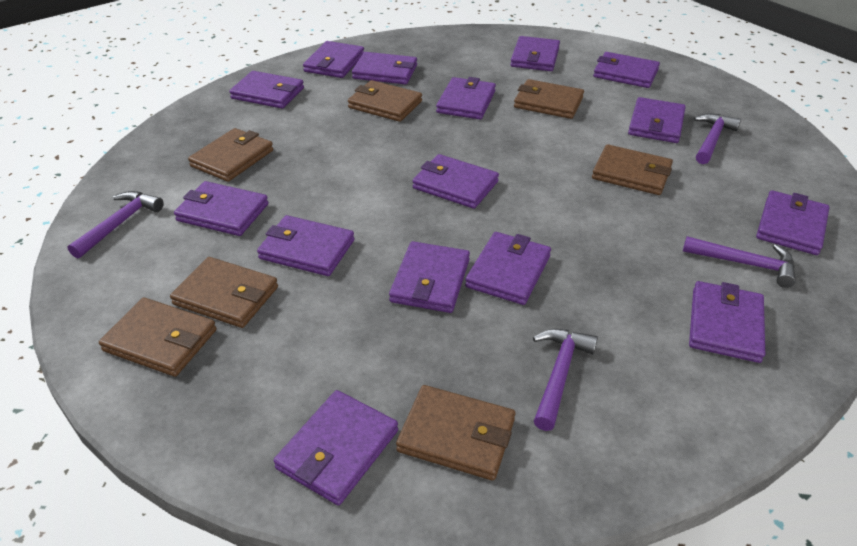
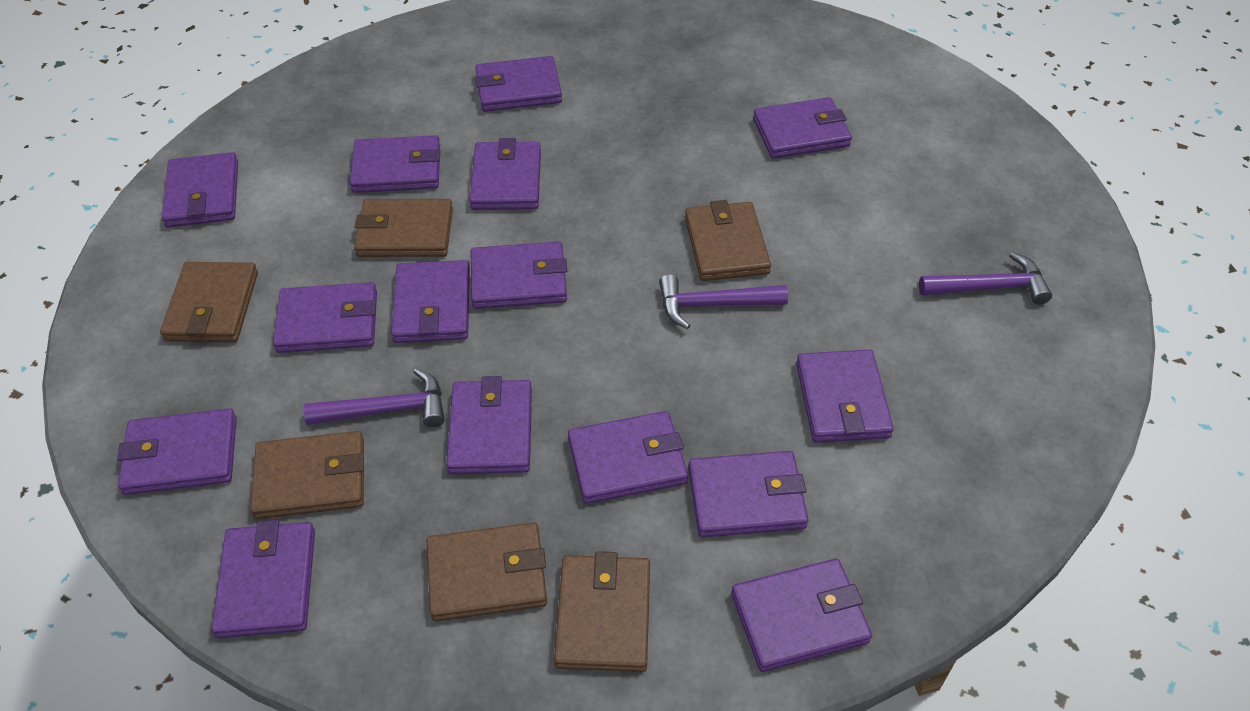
brown wallet: 7 -> 6
purple hammer: 4 -> 3

